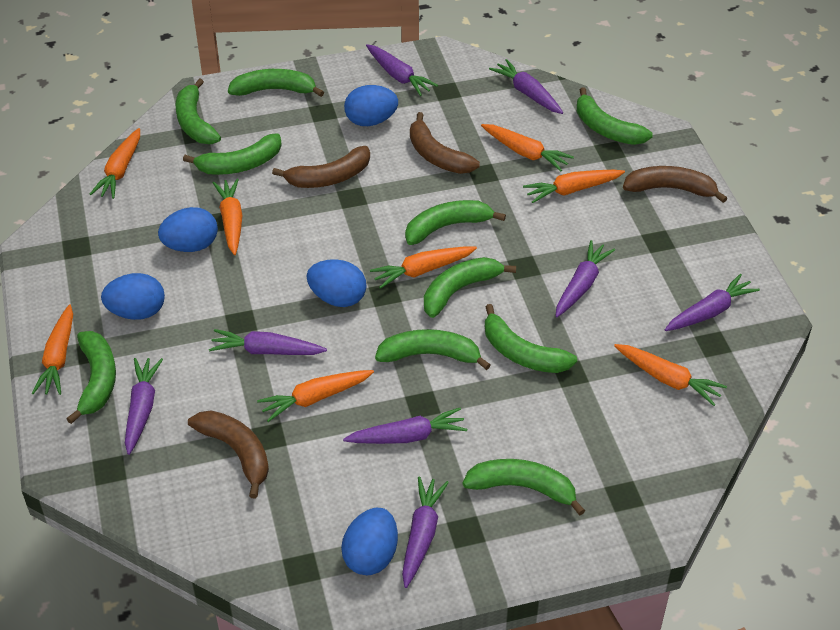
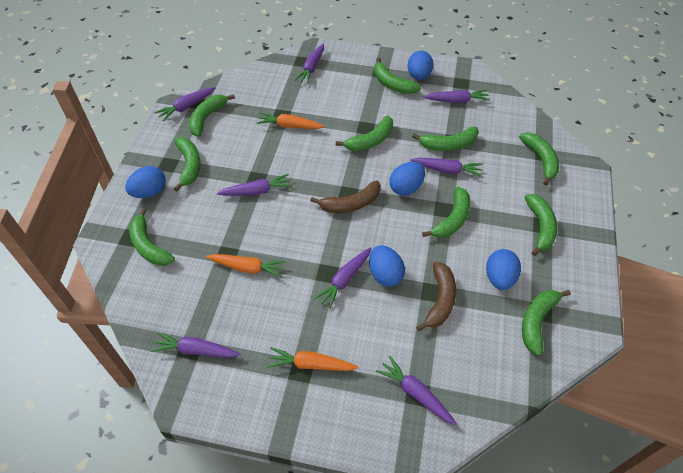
brown banana: 4 -> 2
orange carrot: 8 -> 3

